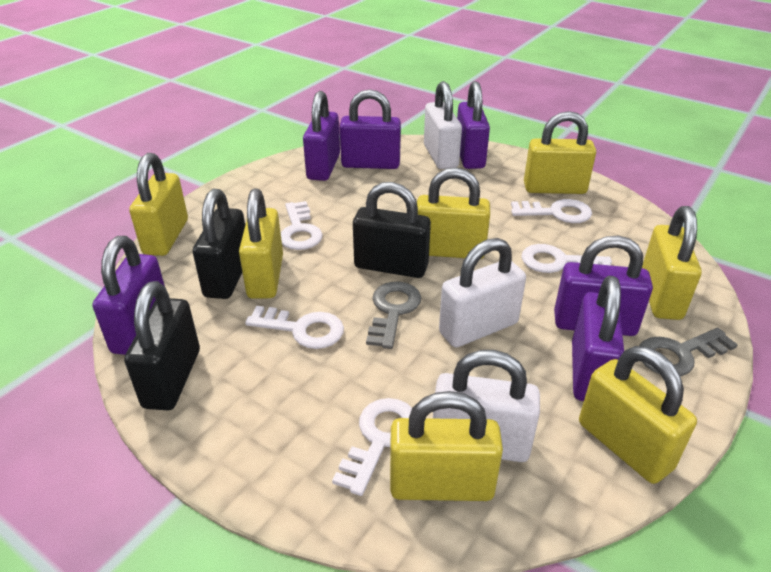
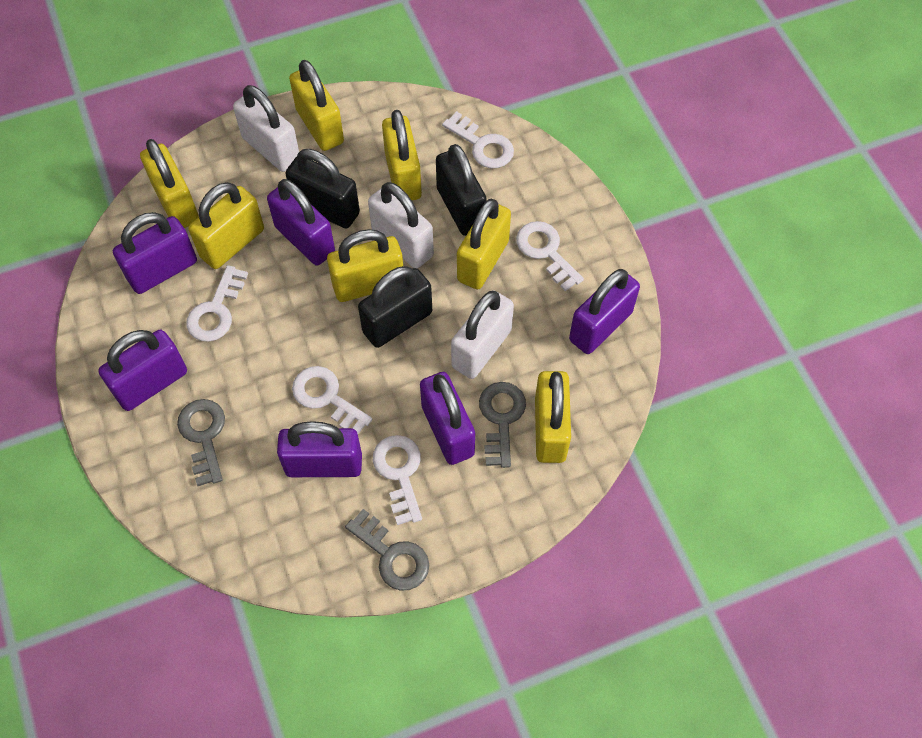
grey key: 2 -> 3

